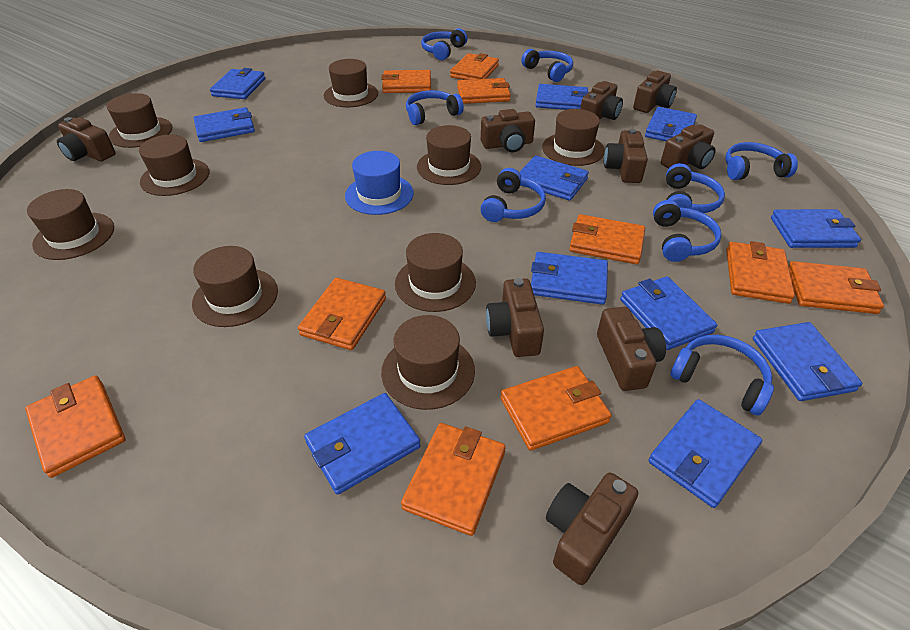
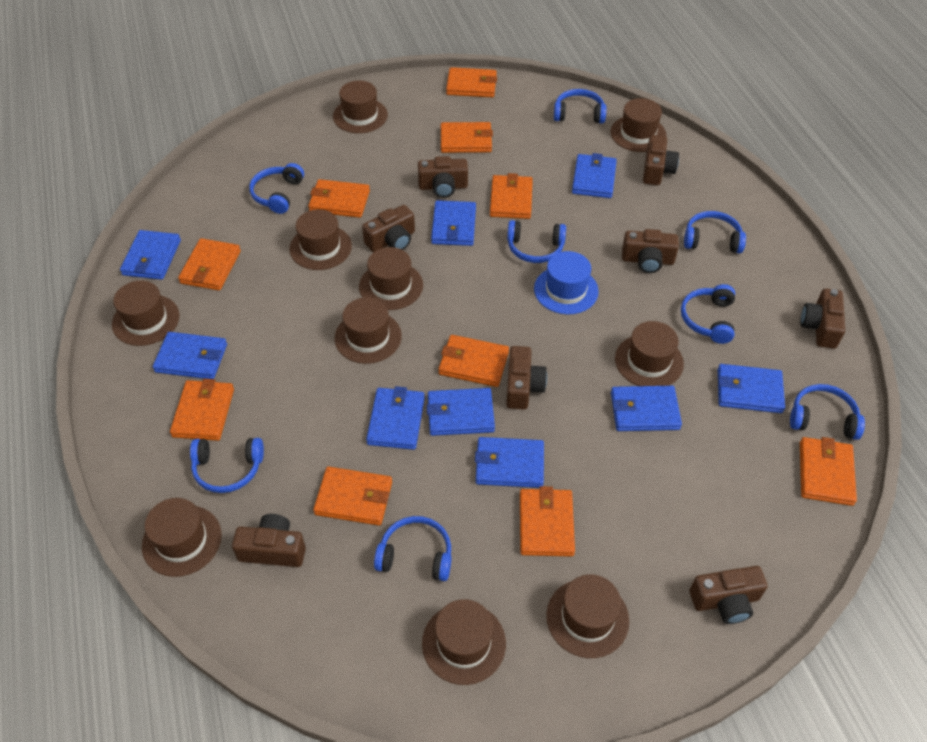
blue wallet: 11 -> 9
brown camera: 9 -> 8
brown hat: 9 -> 10

